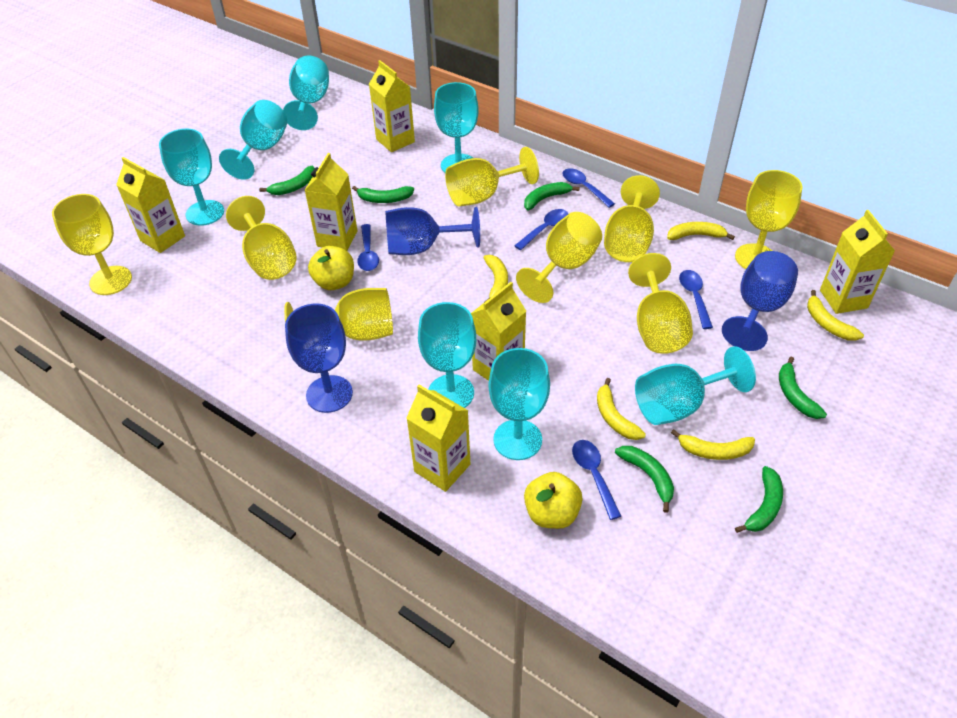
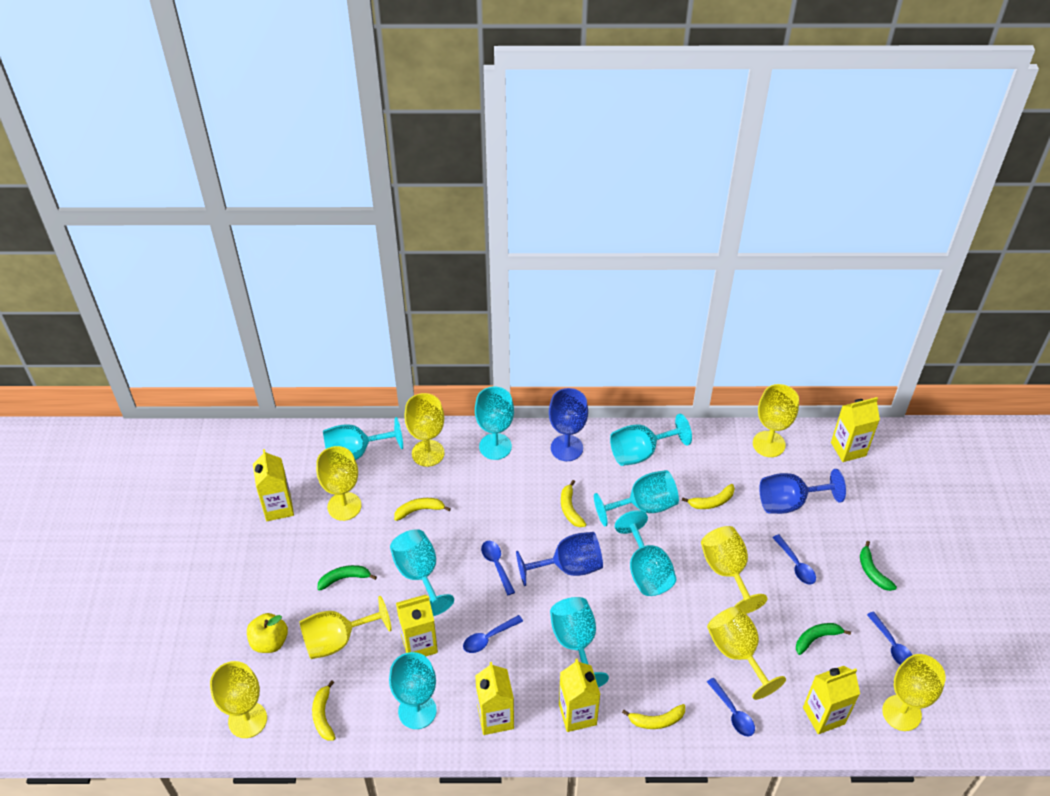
green banana: 6 -> 3
turquoise goblet: 7 -> 8
yellow apple: 2 -> 1

